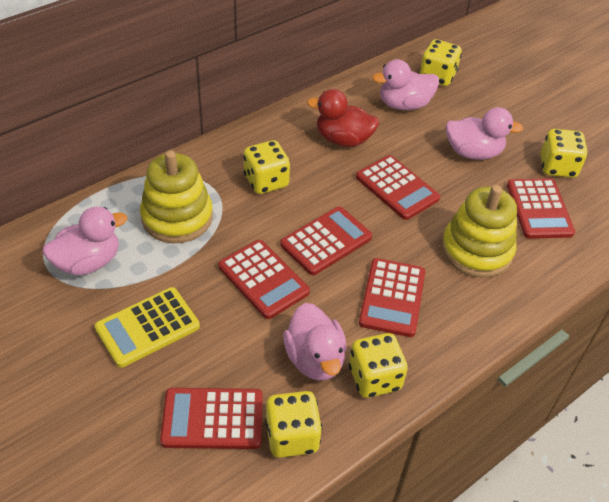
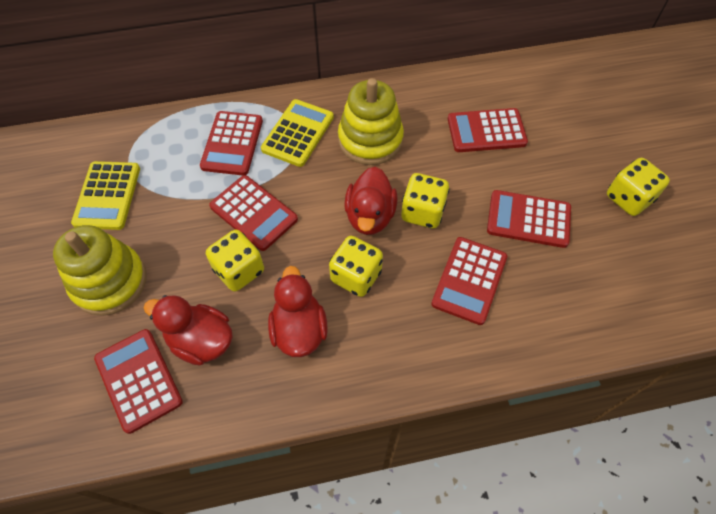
pink duck: 4 -> 0
red duck: 1 -> 3
yellow calculator: 1 -> 2
yellow dice: 5 -> 4

